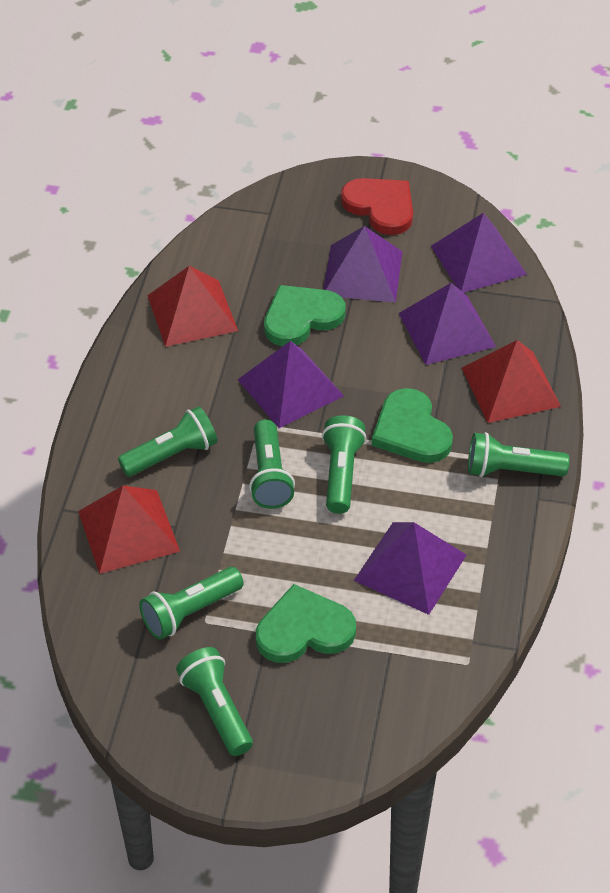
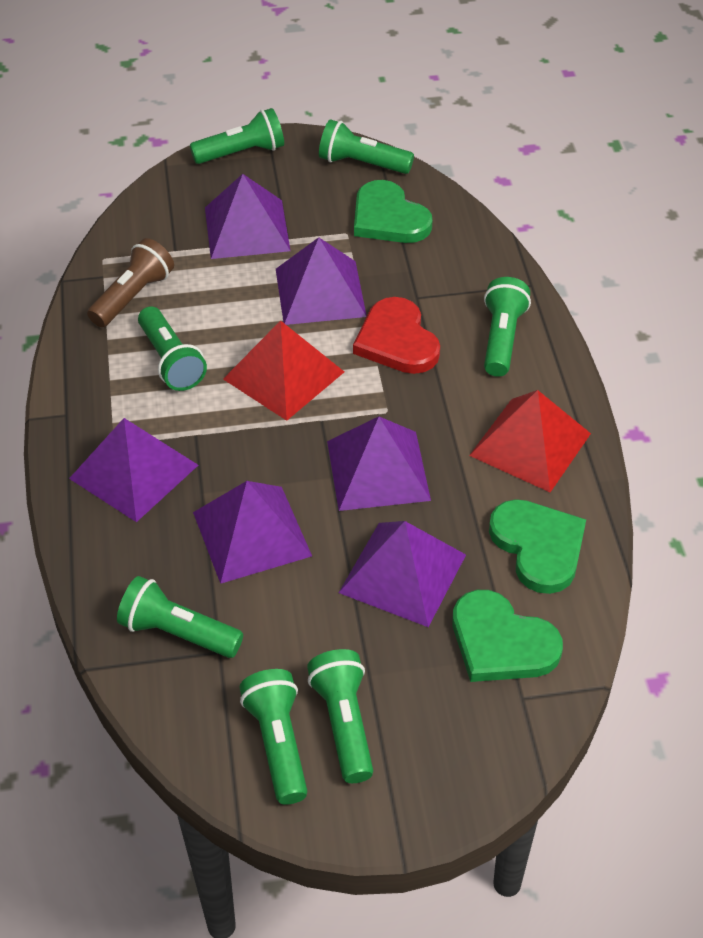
brown flashlight: 0 -> 1
green flashlight: 6 -> 7
purple pyramid: 5 -> 6
red pyramid: 3 -> 2

